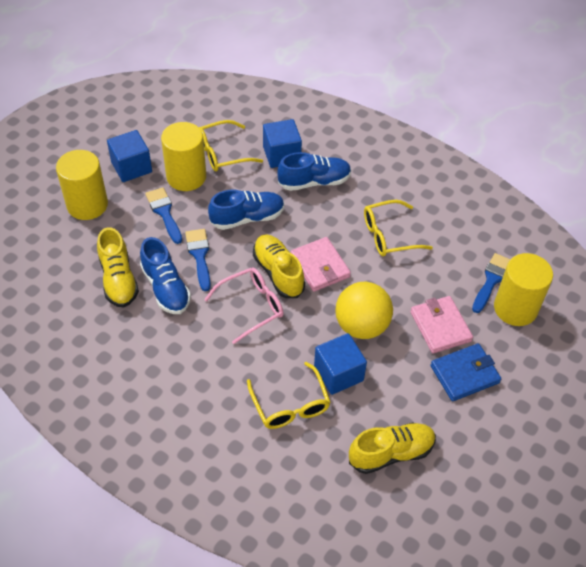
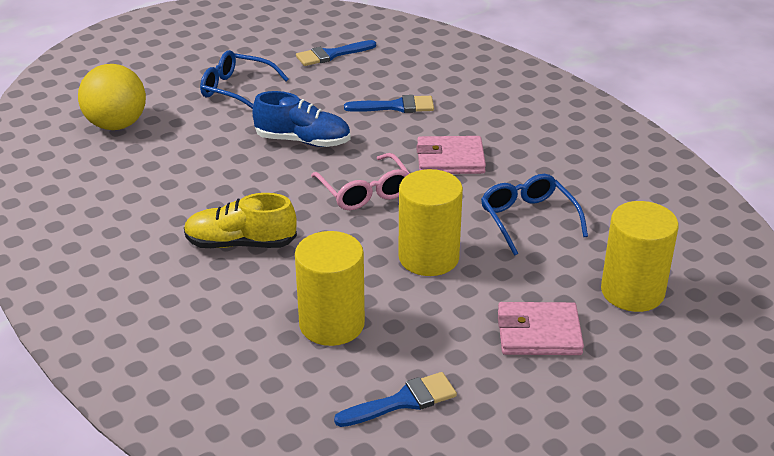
blue cube: 3 -> 0
blue glasses: 0 -> 2
blue shoe: 3 -> 1
blue wallet: 1 -> 0
yellow glasses: 3 -> 0
yellow shoe: 3 -> 1

